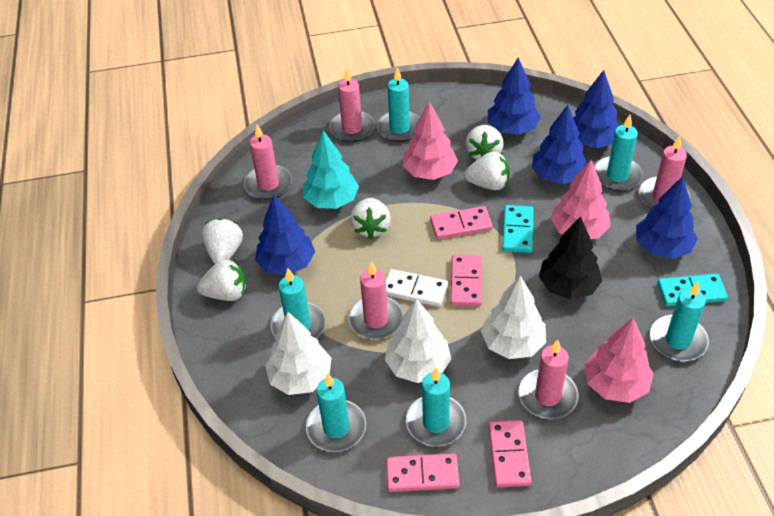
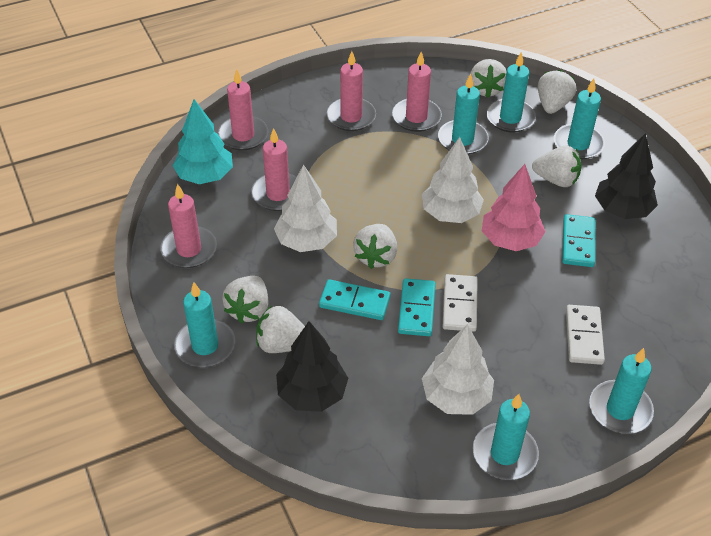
black tree: 1 -> 2
blue tree: 5 -> 0
pink domino: 4 -> 0
pink tree: 3 -> 1
turquoise domino: 2 -> 3
white domino: 1 -> 2
white strawberry: 5 -> 6

